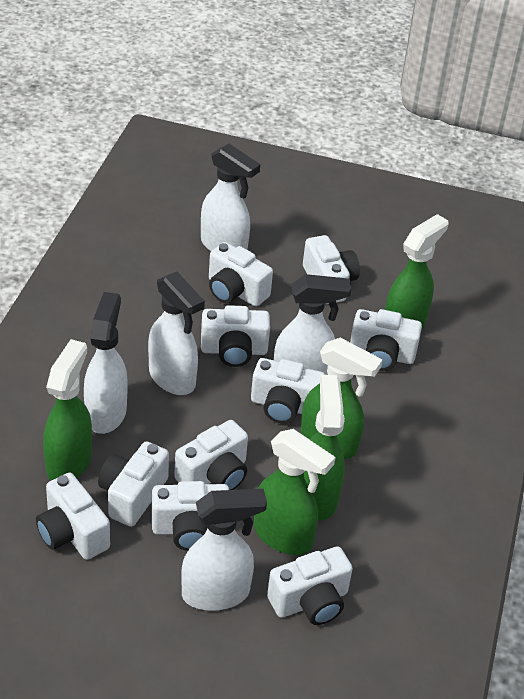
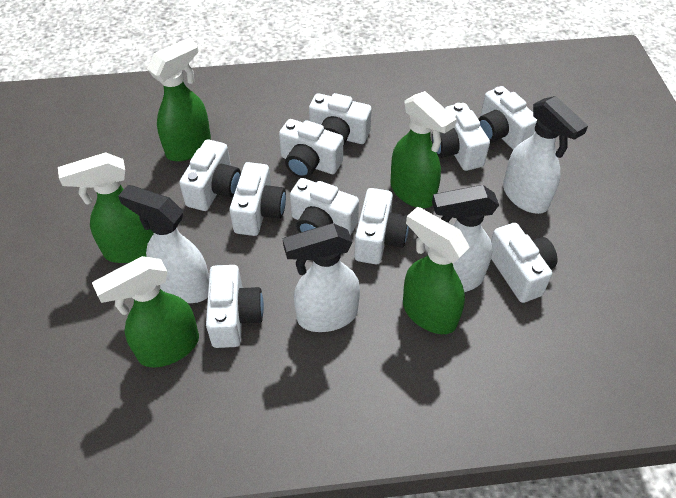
white spray bottle: 5 -> 4

